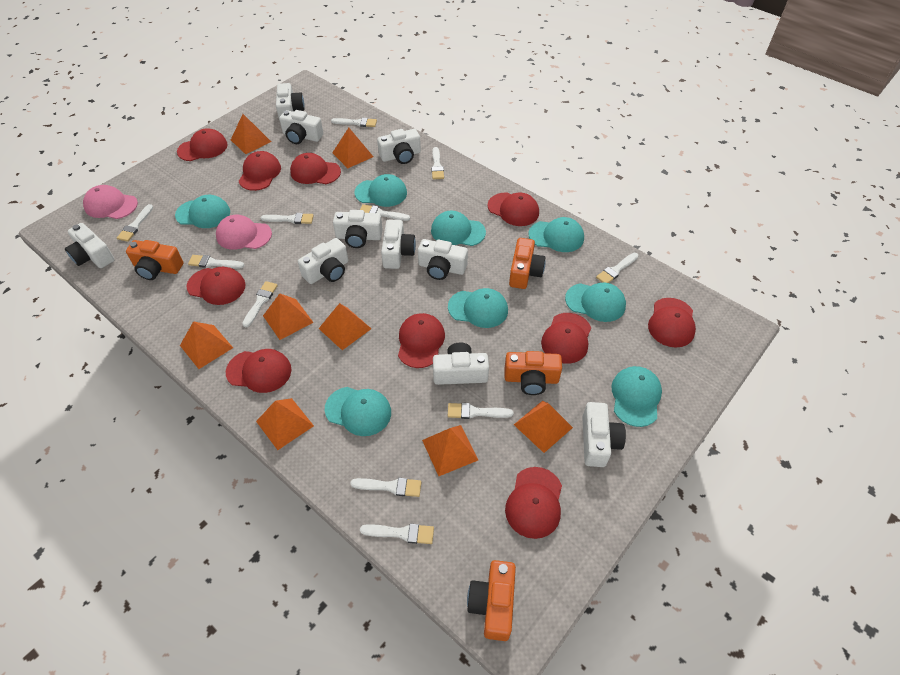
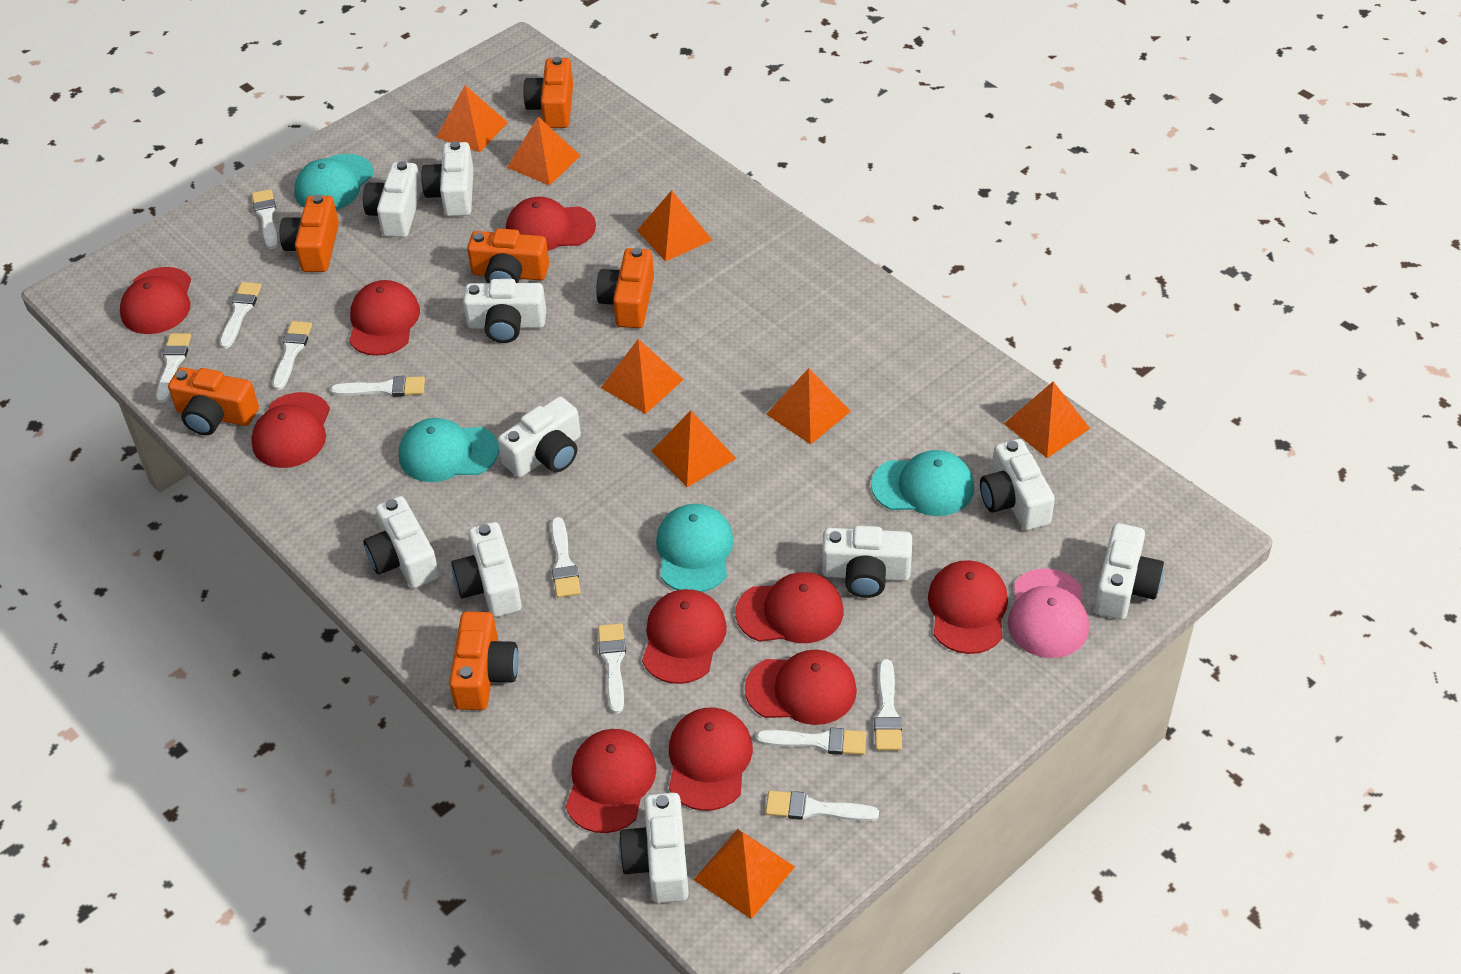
orange camera: 4 -> 6
pink cap: 2 -> 1
turquoise cap: 8 -> 4
white brush: 11 -> 10

